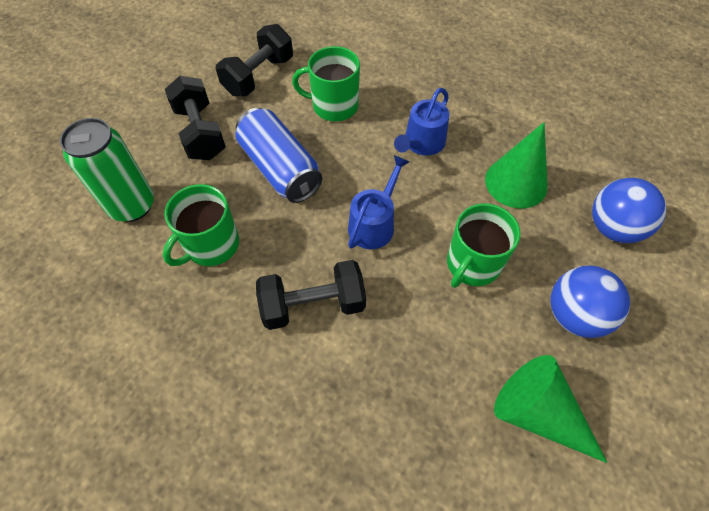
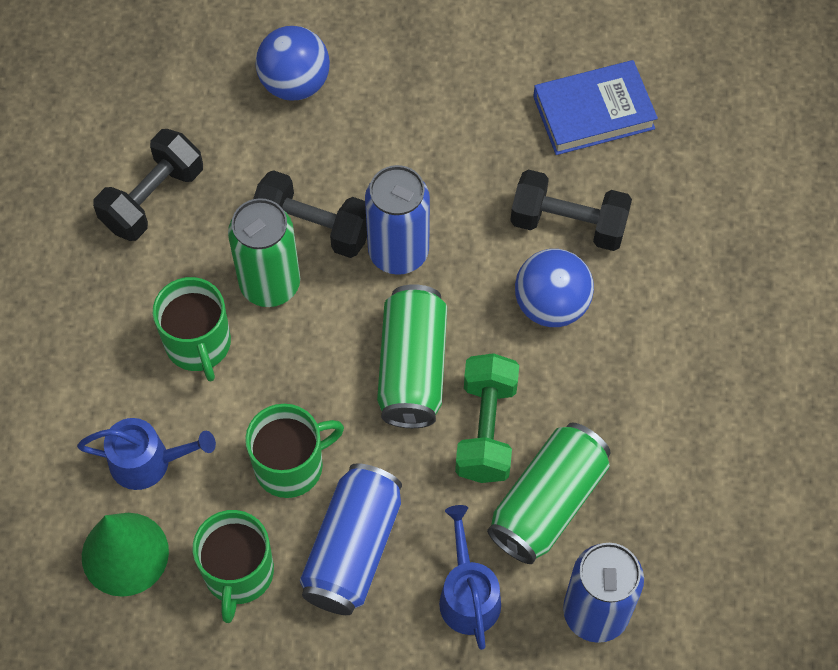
blue book: 0 -> 1
blue can: 1 -> 3
green can: 1 -> 3
green cone: 2 -> 1
green dumbbell: 0 -> 1

